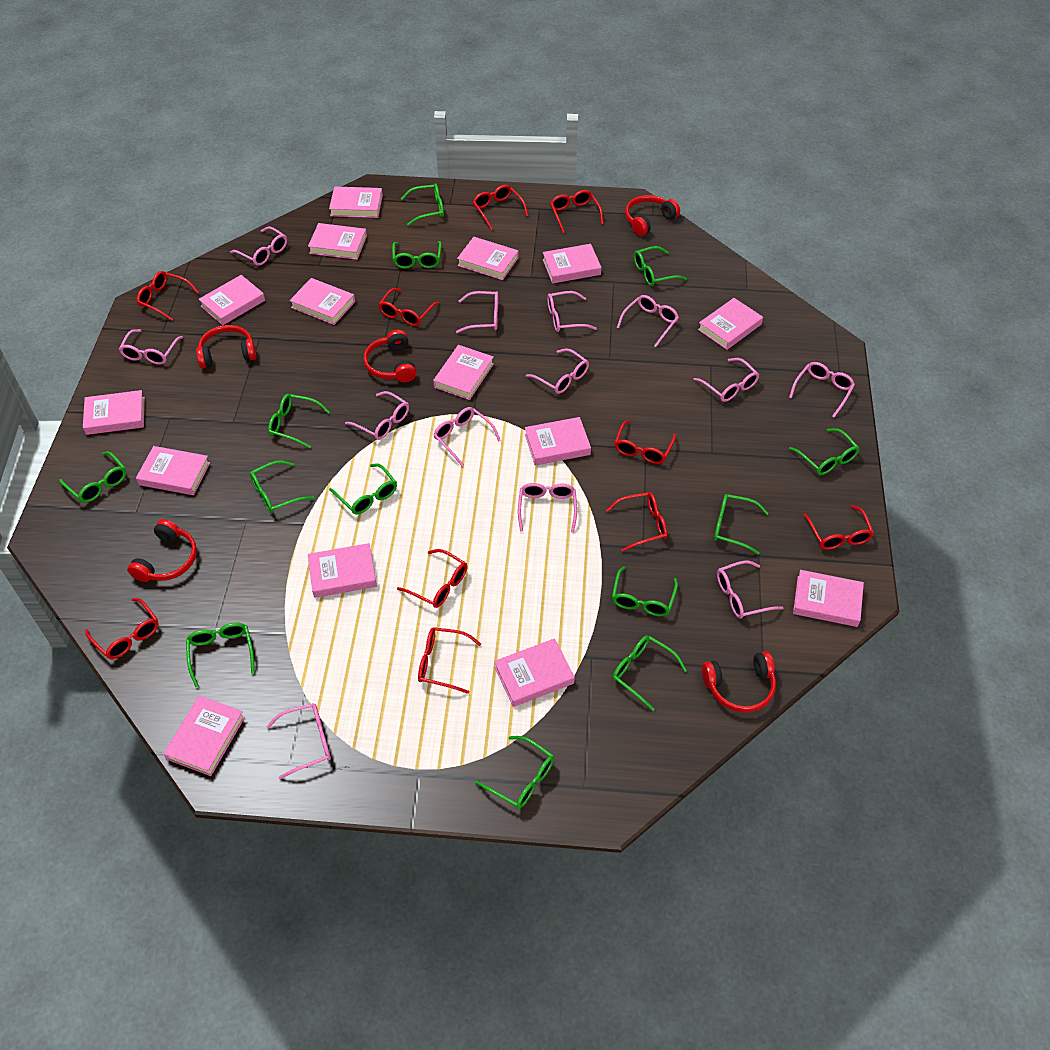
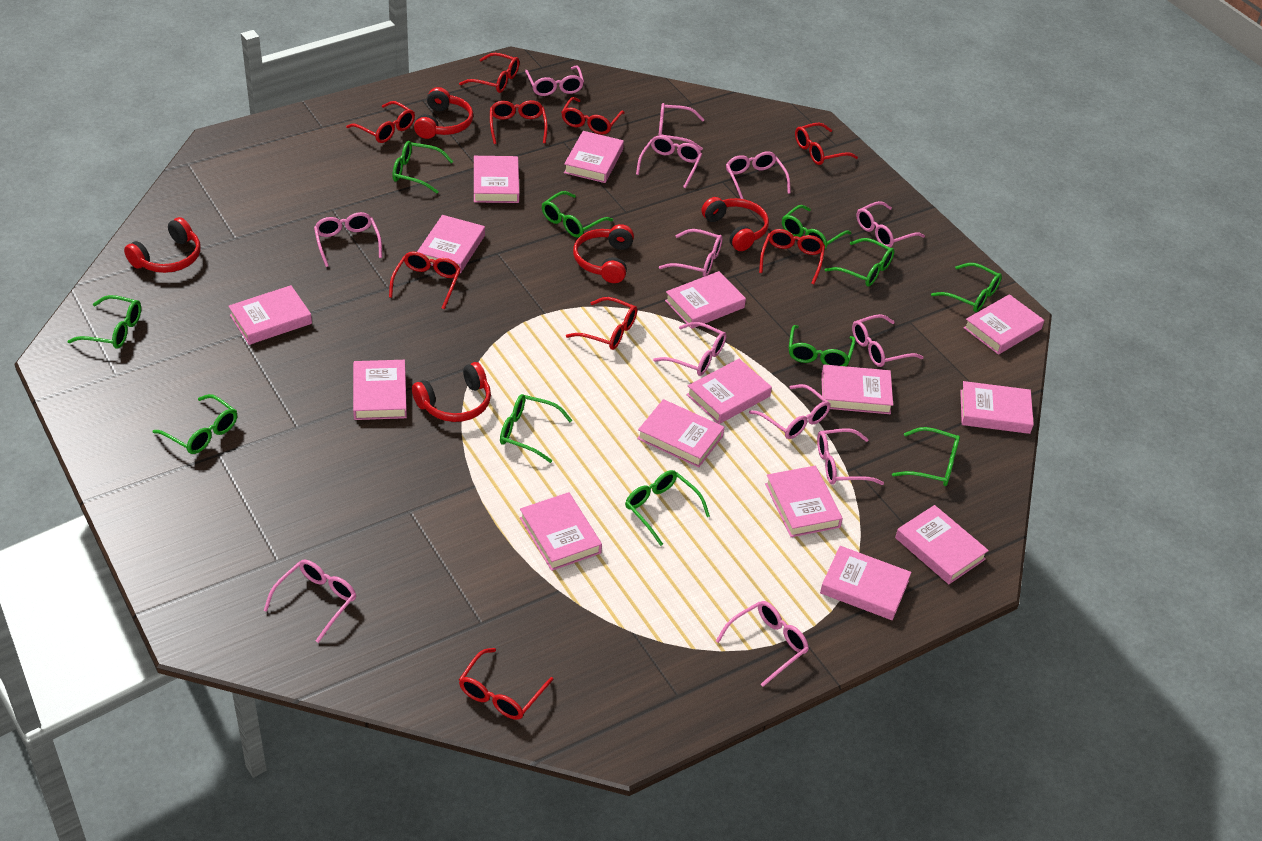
green glasses: 13 -> 11
red glasses: 10 -> 9

